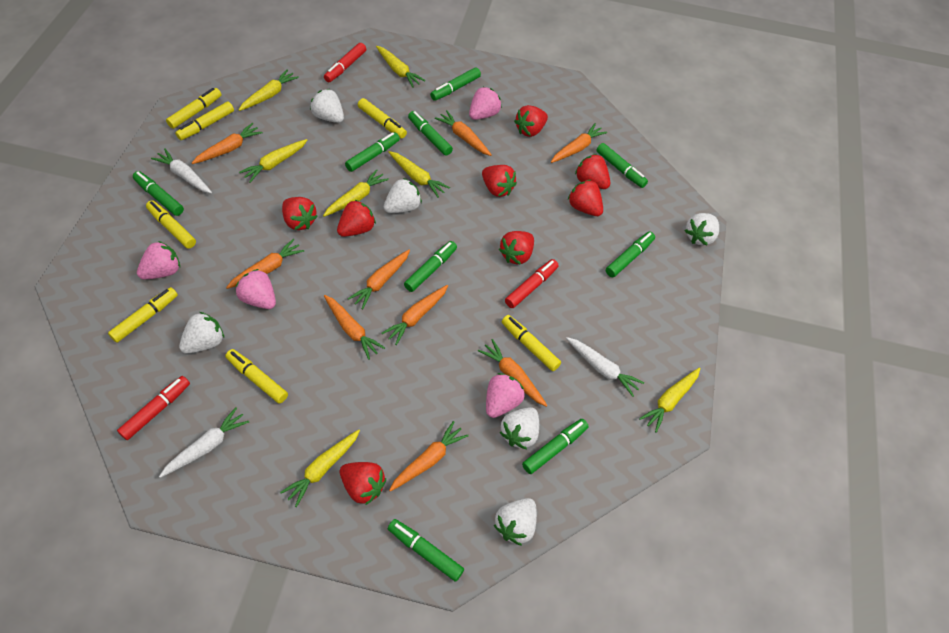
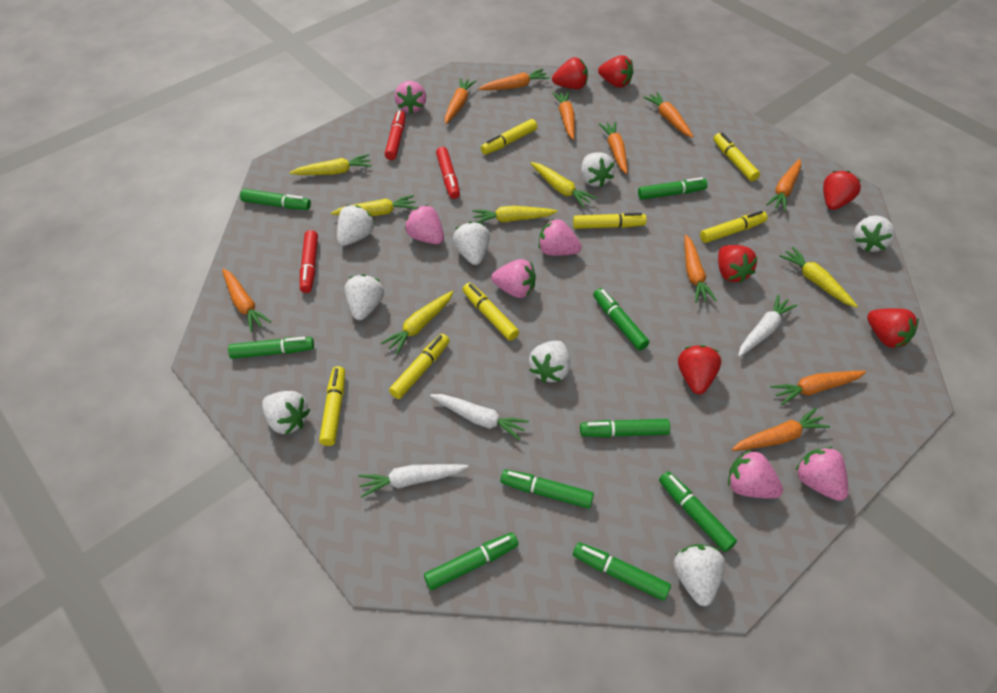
orange carrot: 9 -> 10
pink strawberry: 4 -> 6
red strawberry: 8 -> 6
white strawberry: 6 -> 8
yellow carrot: 7 -> 6

